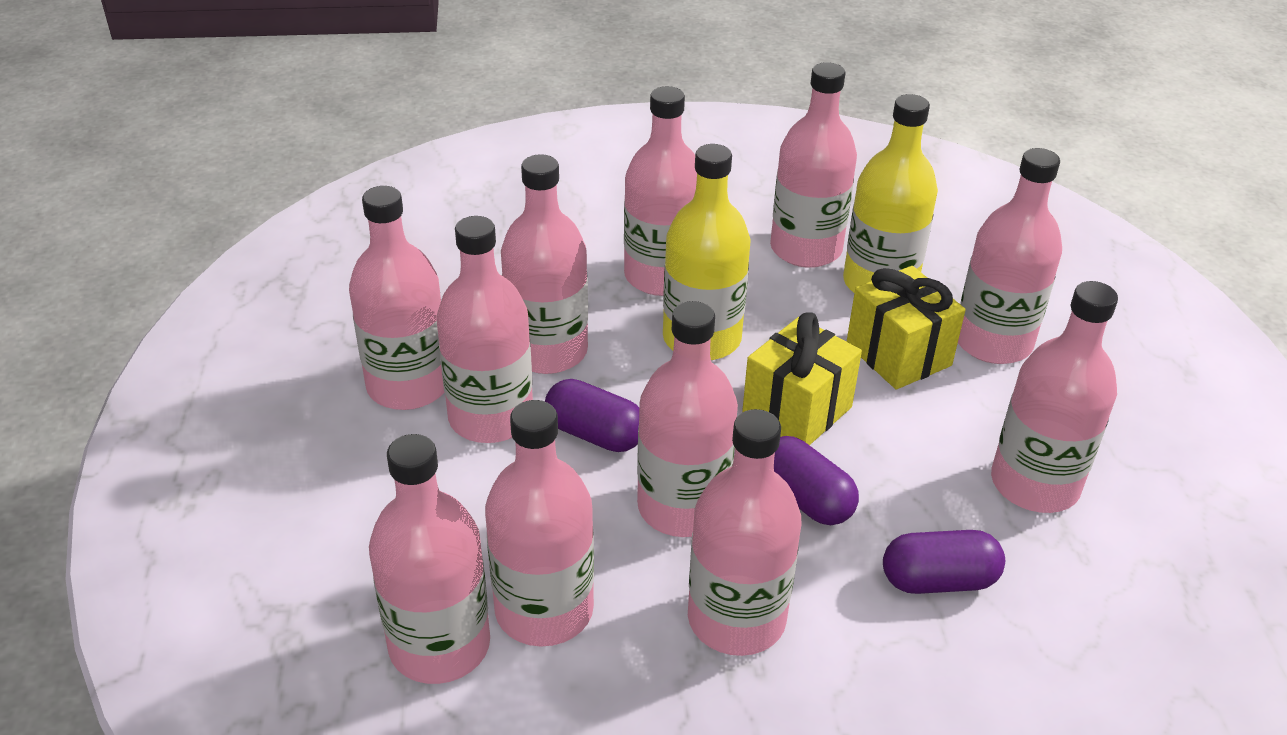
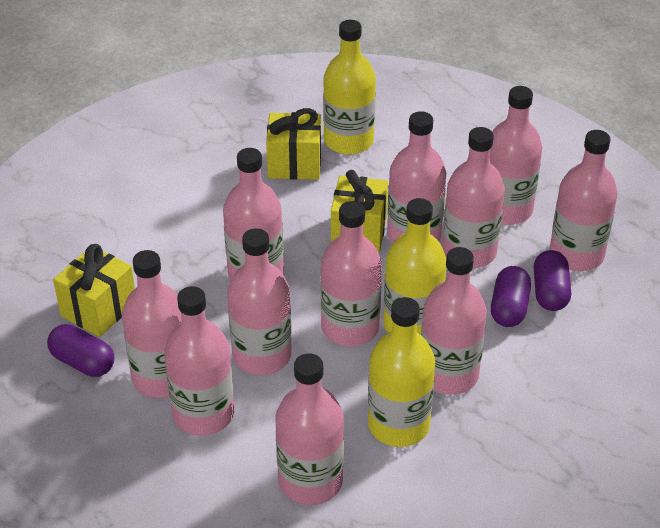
yellow bottle: 2 -> 3
yellow gift: 2 -> 3

